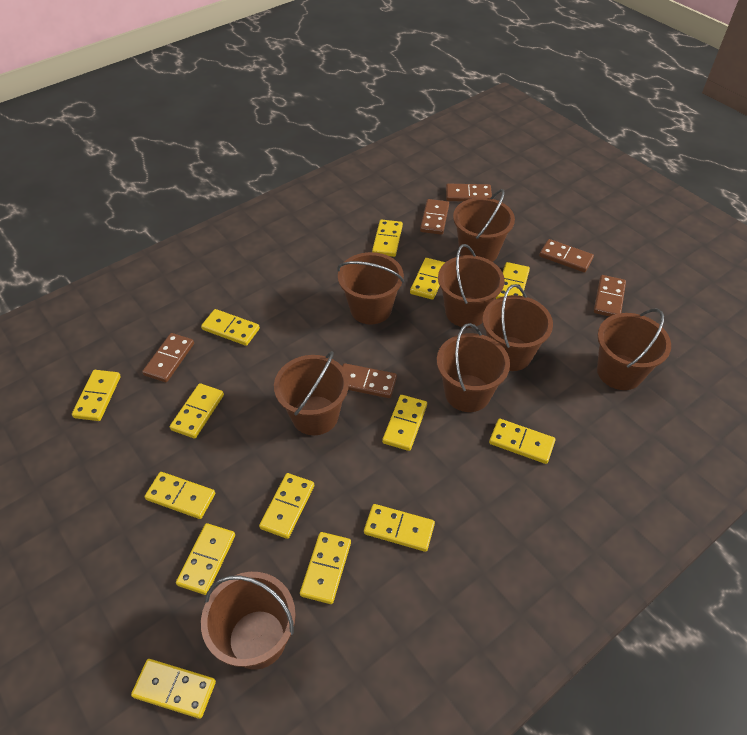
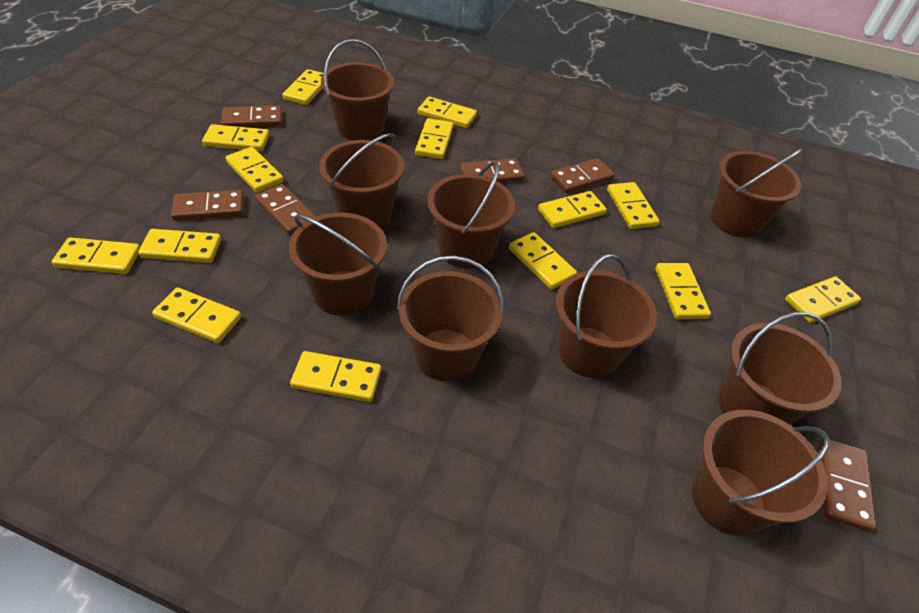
brown bucket: 8 -> 9

